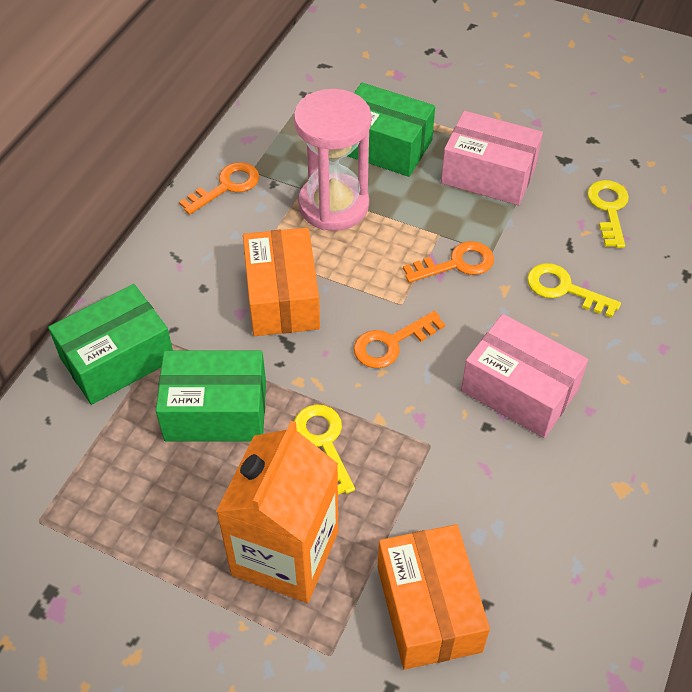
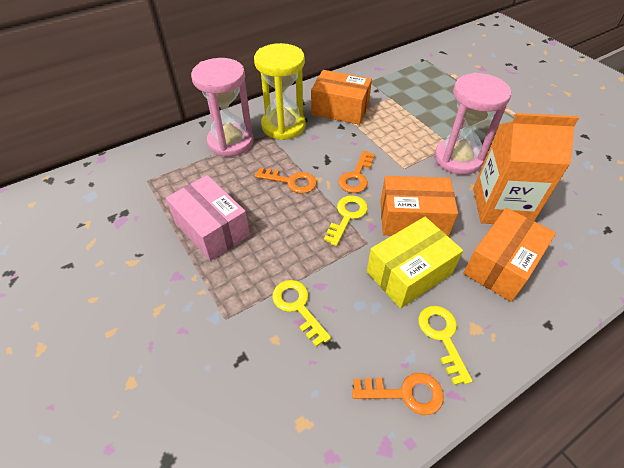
green box: 3 -> 0
orange box: 2 -> 3
pink box: 2 -> 1
pink hourglass: 1 -> 2
yellow box: 0 -> 1
yellow hourglass: 0 -> 1

